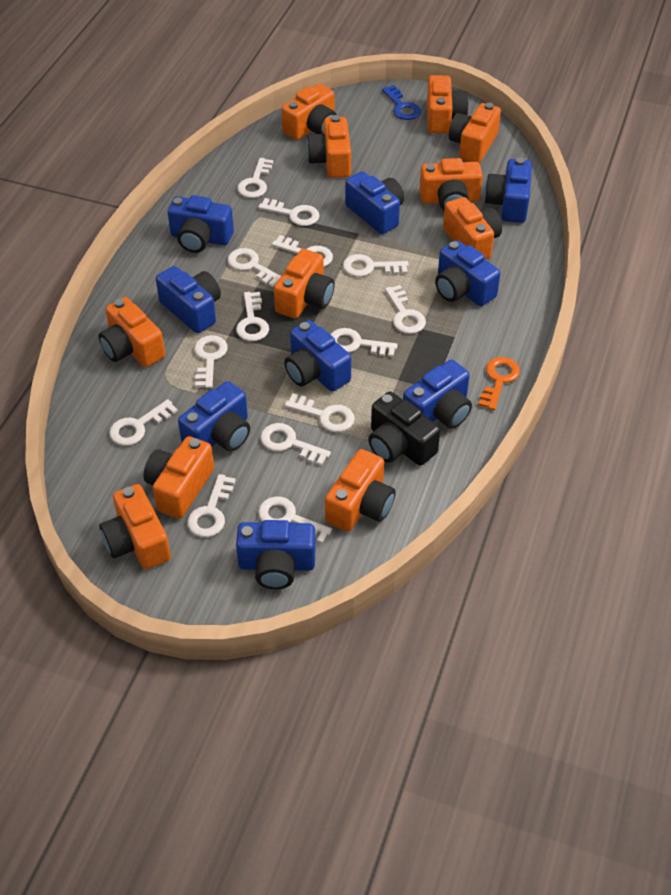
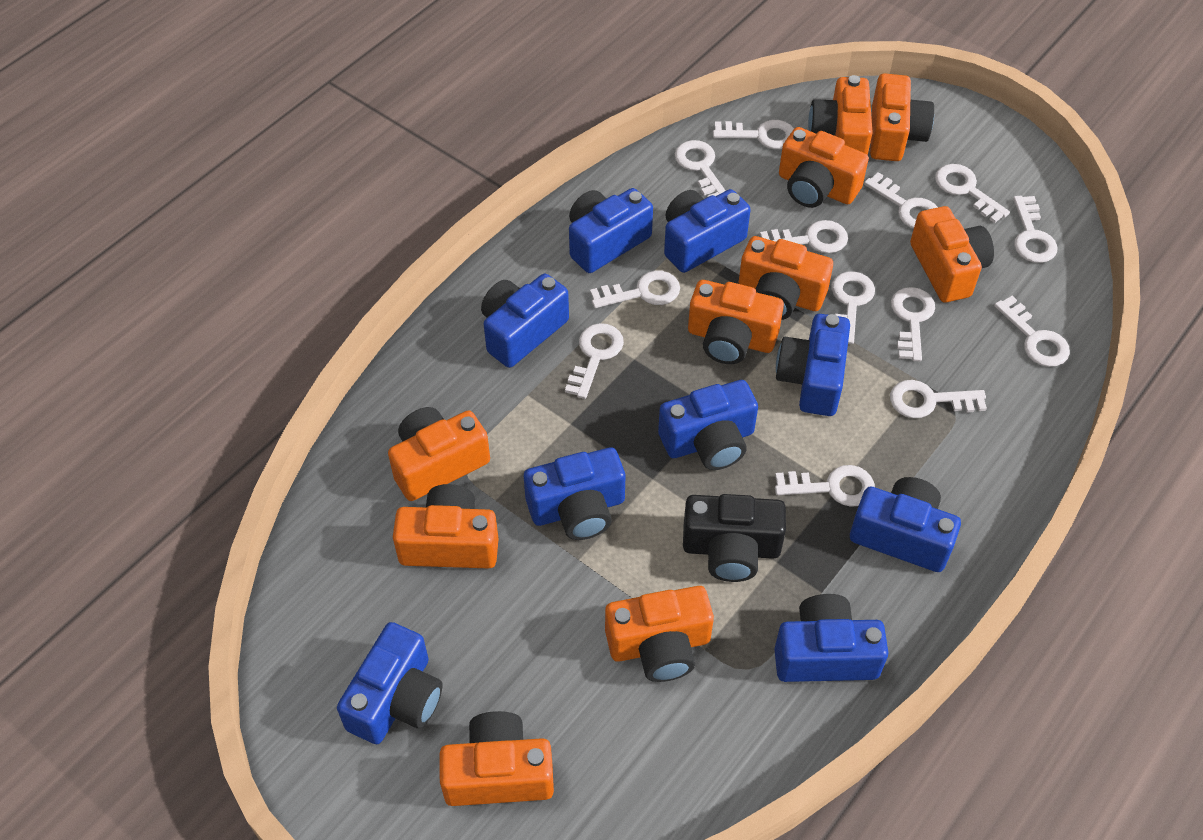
blue key: 1 -> 0
orange camera: 11 -> 10
orange key: 1 -> 0
white key: 14 -> 13

